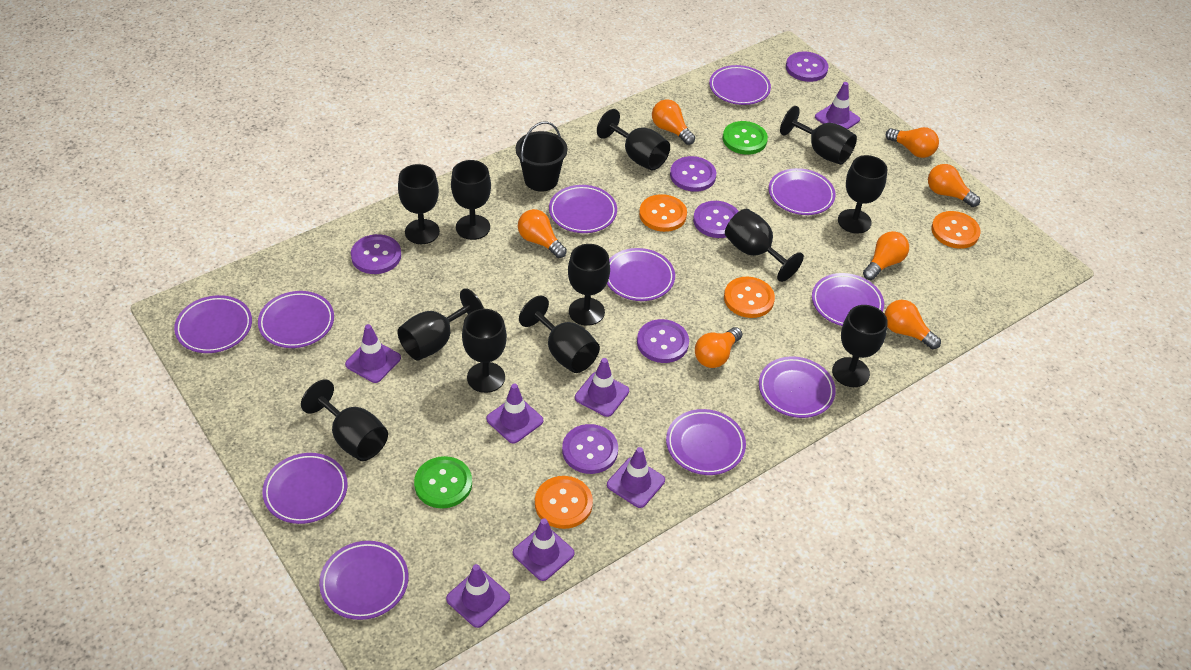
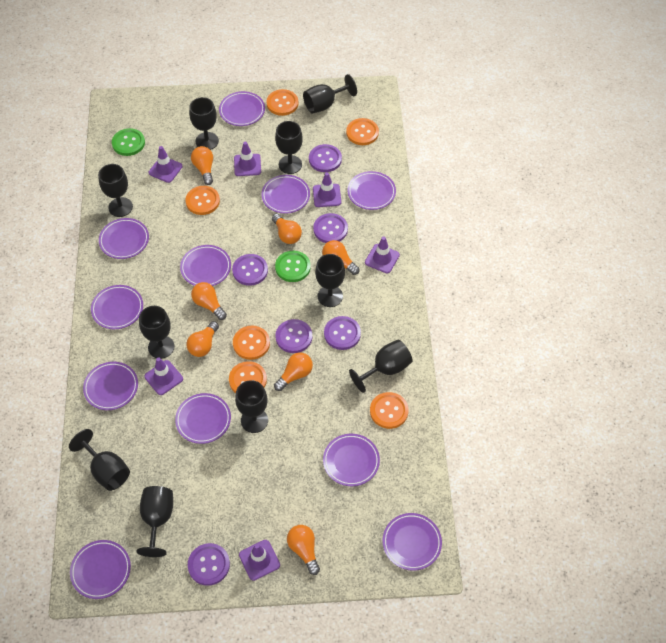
black bucket: 1 -> 0
black goblet: 12 -> 10
orange button: 4 -> 6
purple traffic cone: 7 -> 6

